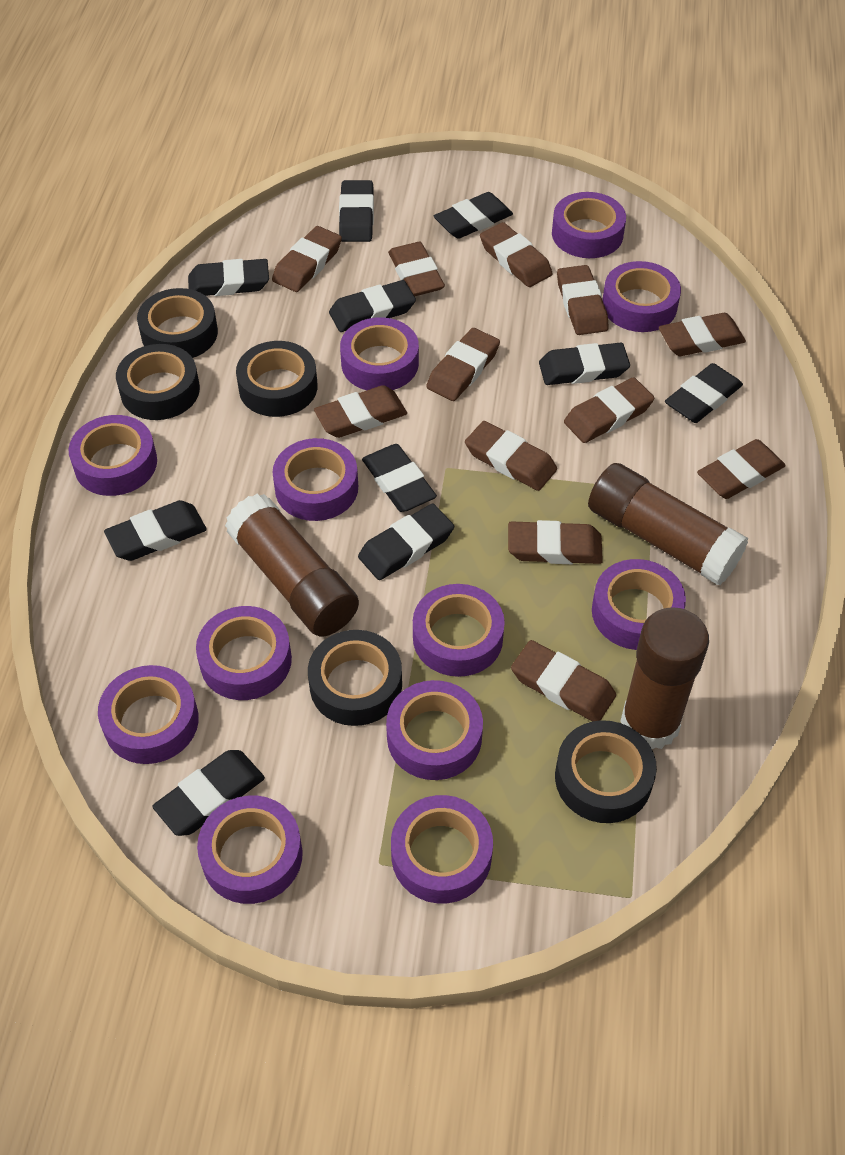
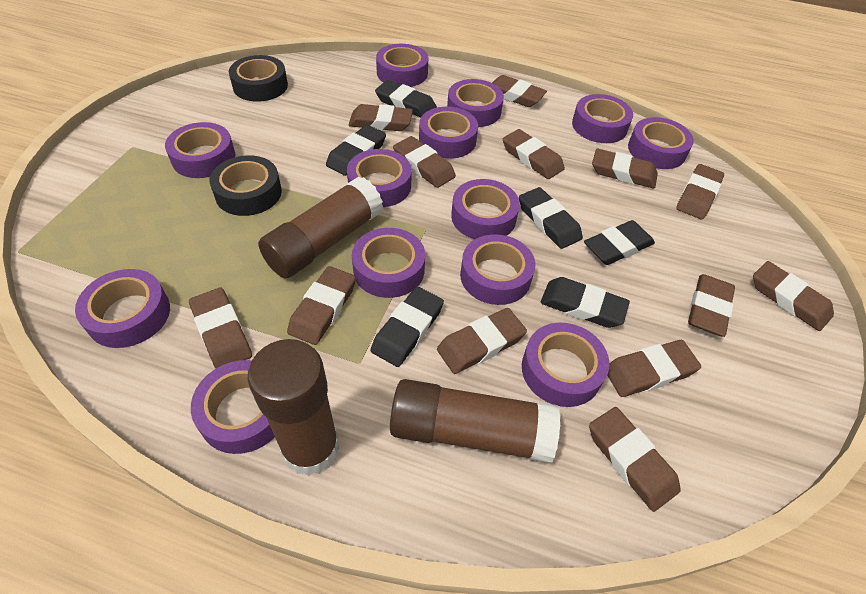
black eraser: 10 -> 6
black tape: 5 -> 2
brown eraser: 12 -> 13
purple tape: 12 -> 13

